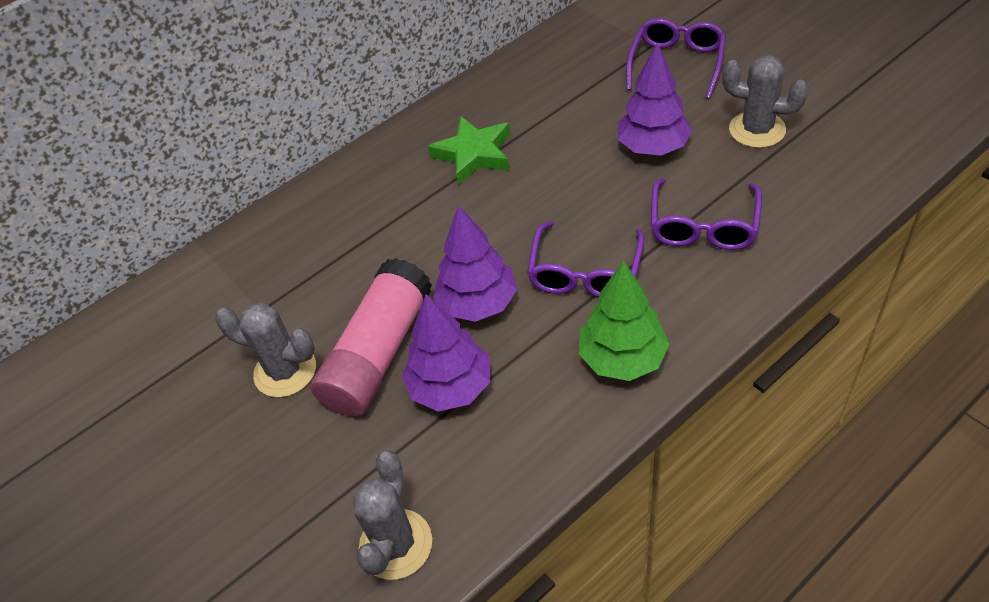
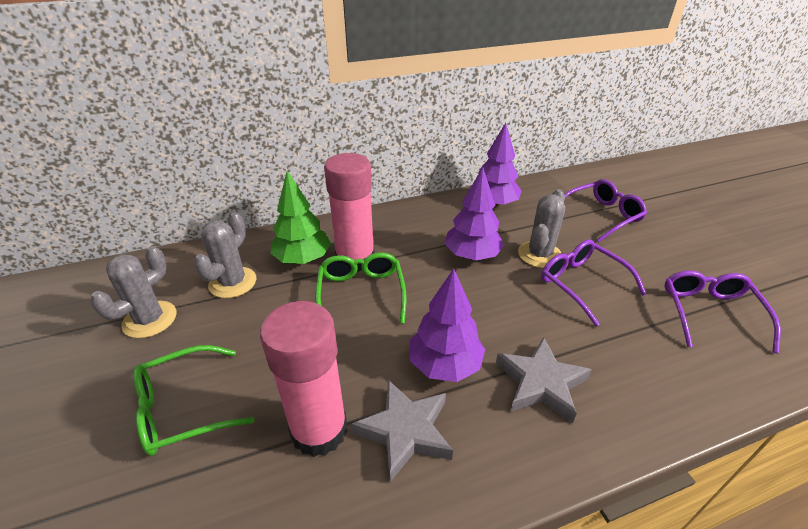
green glasses: 0 -> 2
green star: 1 -> 0
grey star: 0 -> 2
pink glue stick: 1 -> 2

